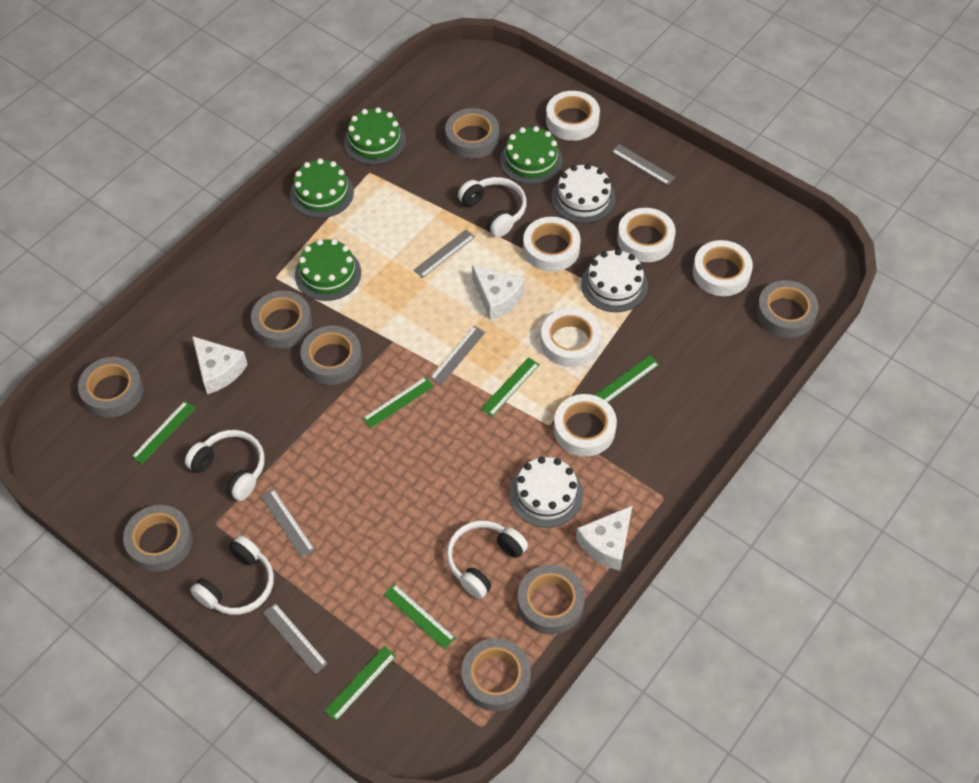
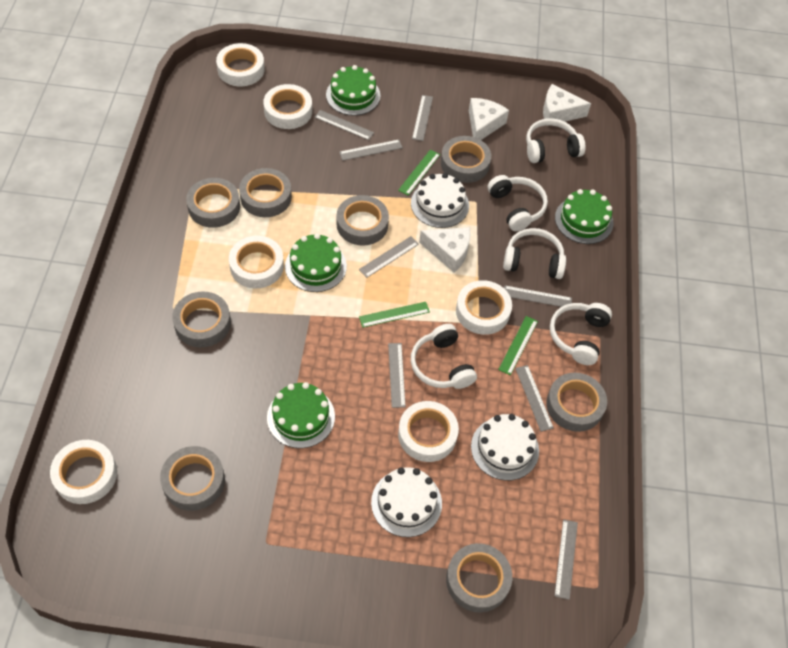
green ruler: 6 -> 3
grey ruler: 5 -> 8
white headphones: 4 -> 5

